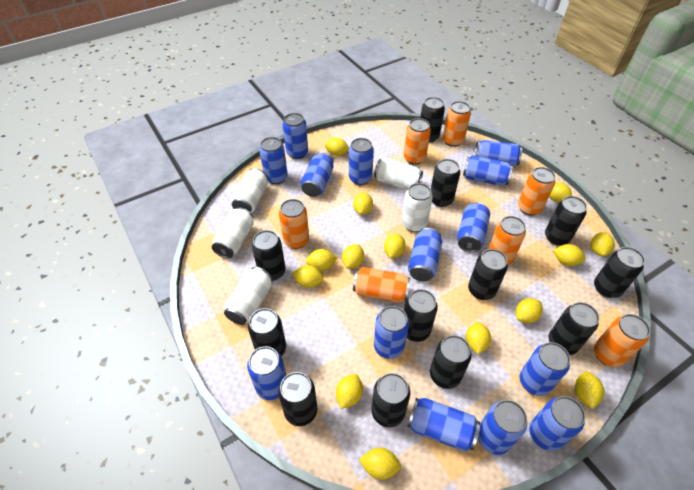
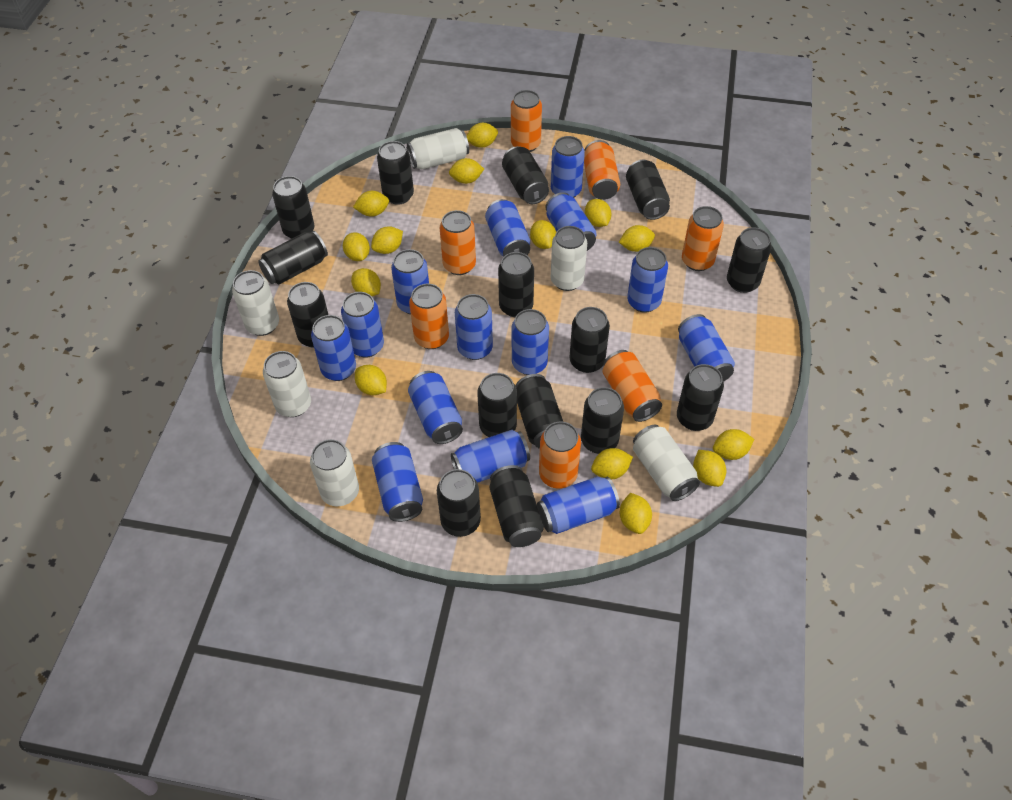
black can: 12 -> 15
white can: 5 -> 6

